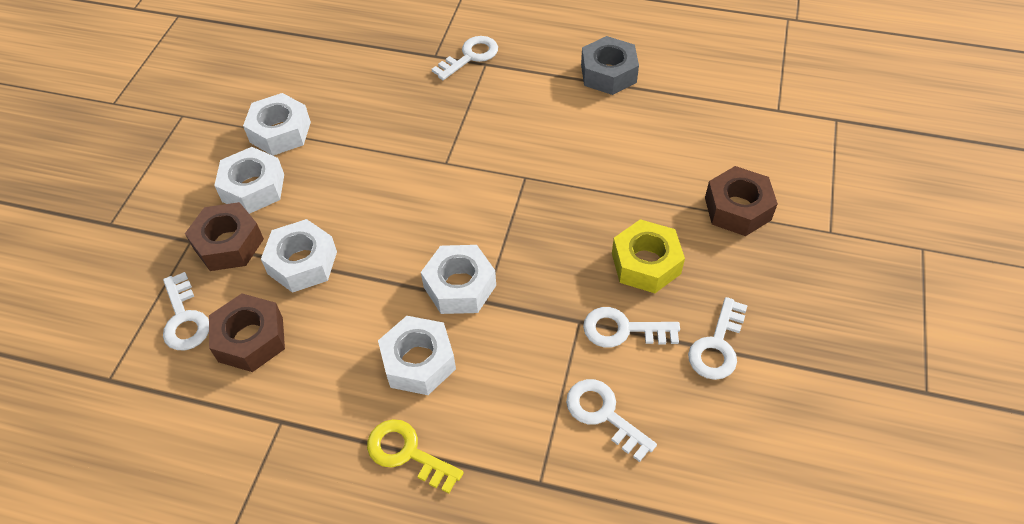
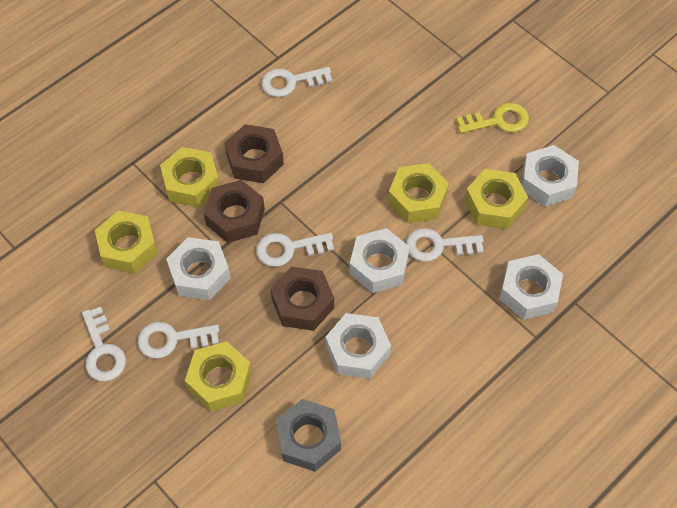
yellow nut: 1 -> 5

